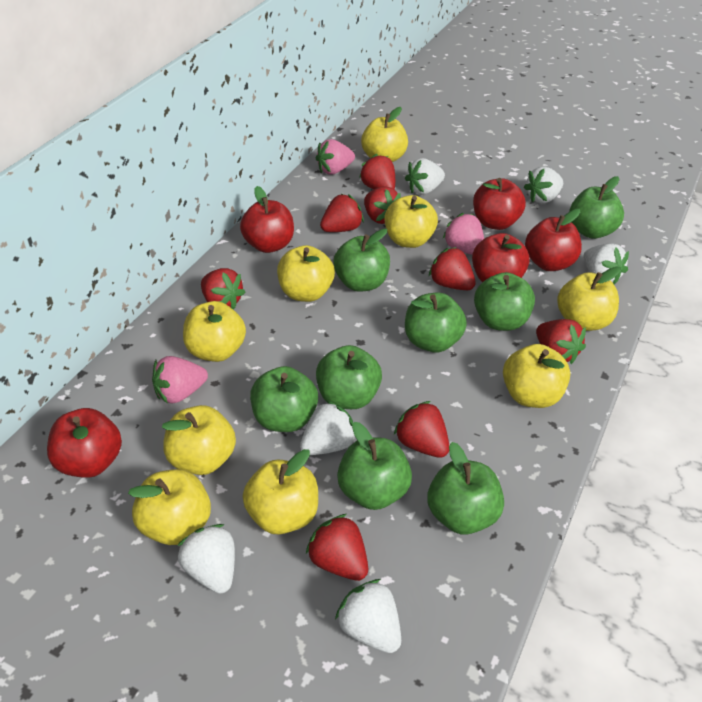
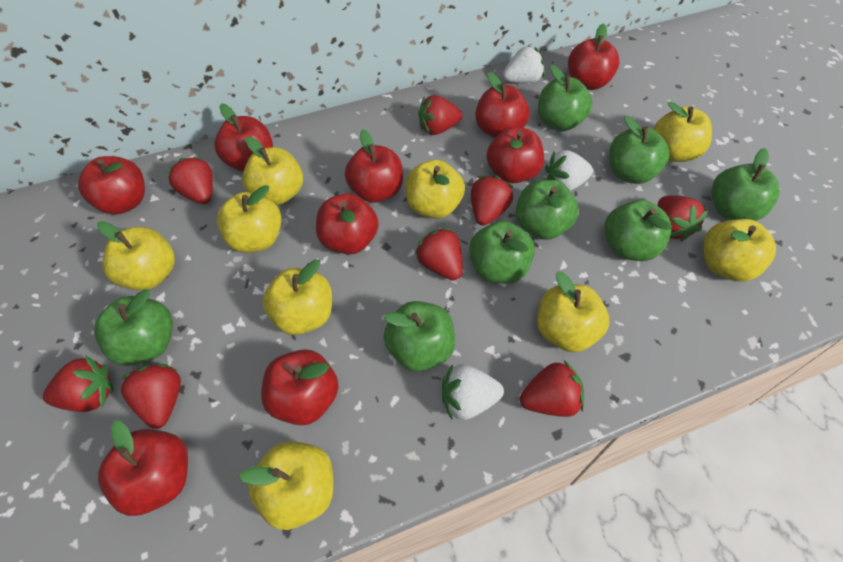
pink strawberry: 3 -> 0
red apple: 5 -> 9
white strawberry: 6 -> 3

